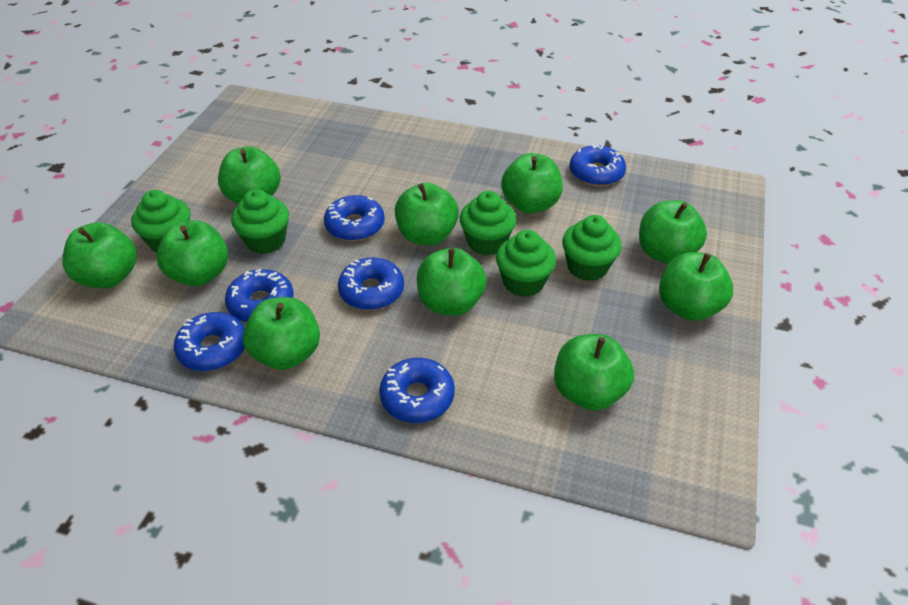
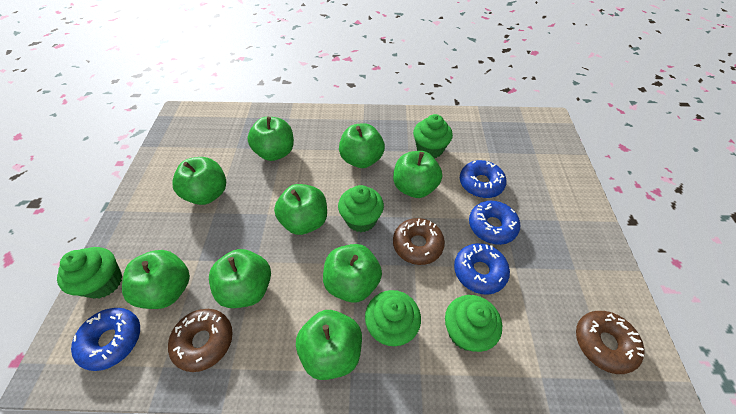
blue donut: 6 -> 4
brown donut: 0 -> 3
green apple: 10 -> 9

